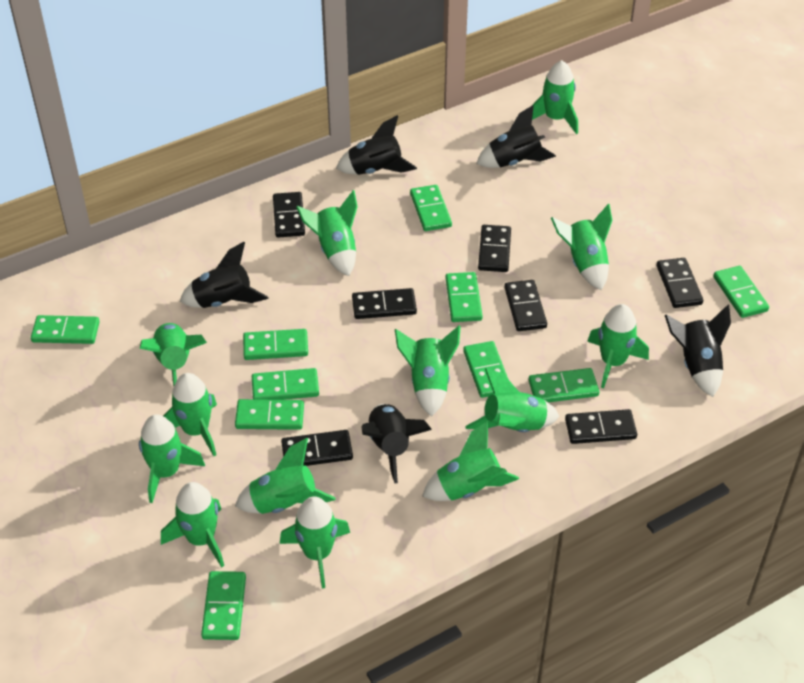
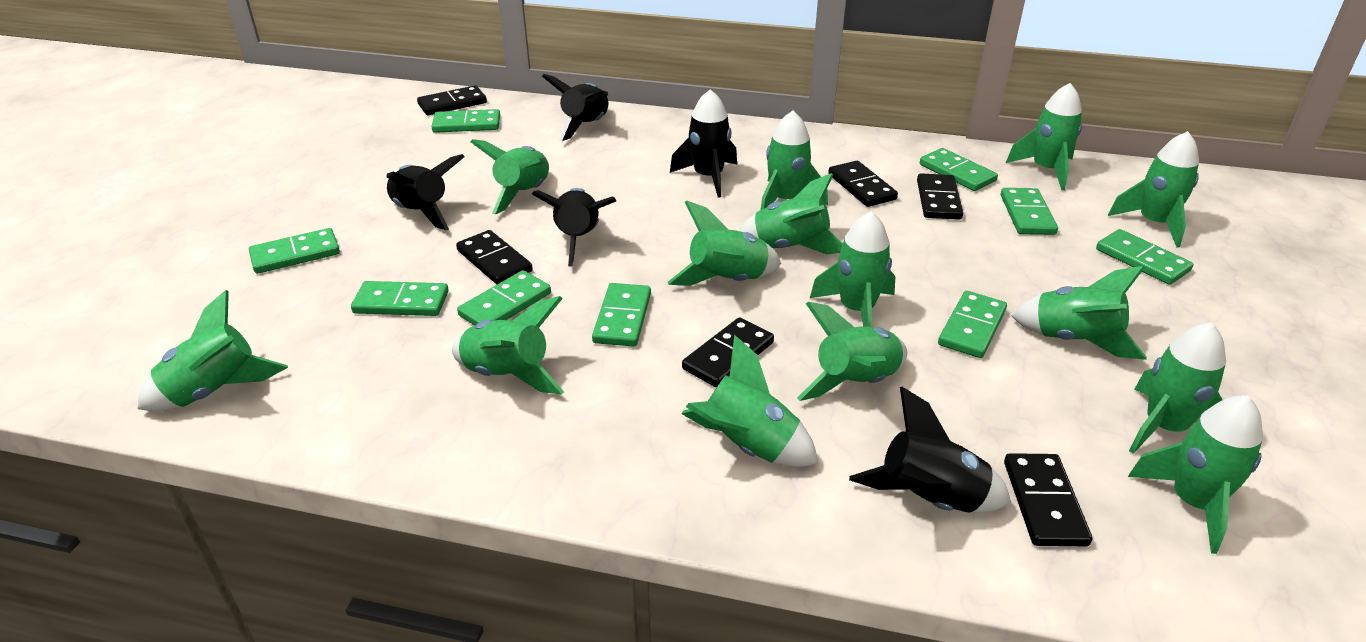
black domino: 7 -> 6
green domino: 10 -> 9
green rocket: 13 -> 14

